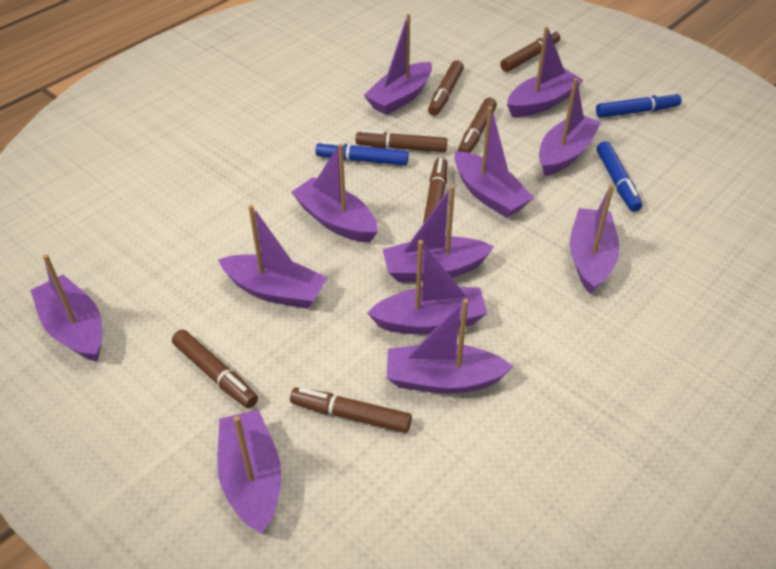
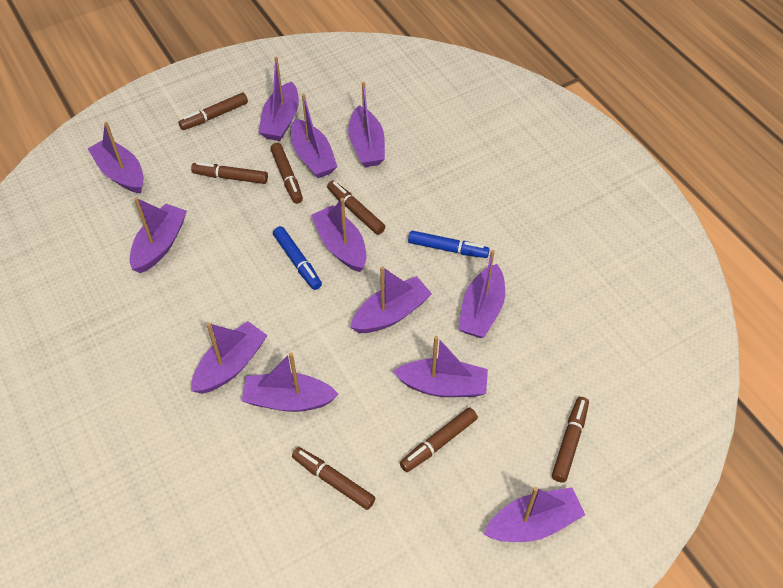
blue marker: 3 -> 2

